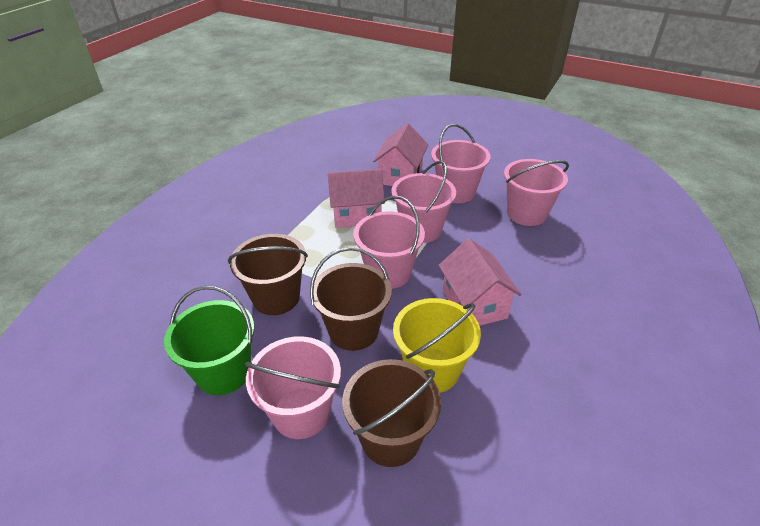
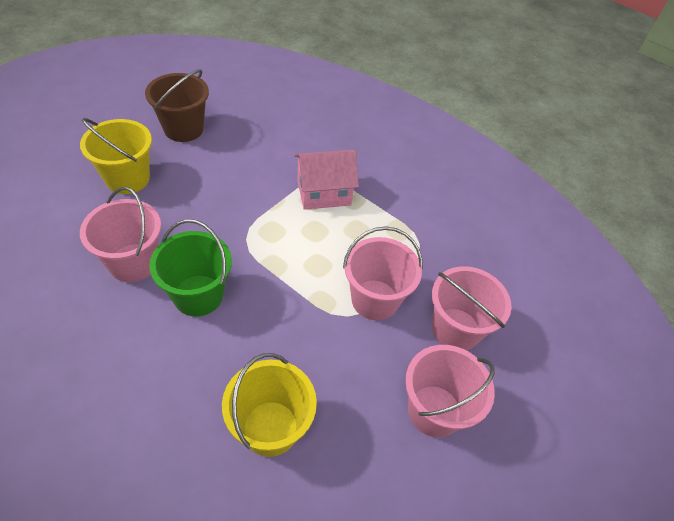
brown bucket: 3 -> 1
pink bucket: 5 -> 4
pink house: 3 -> 1
yellow bucket: 1 -> 2

